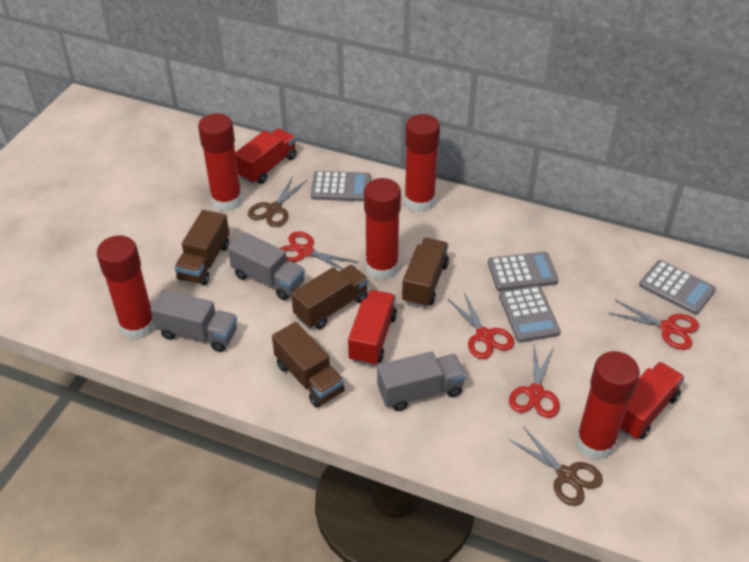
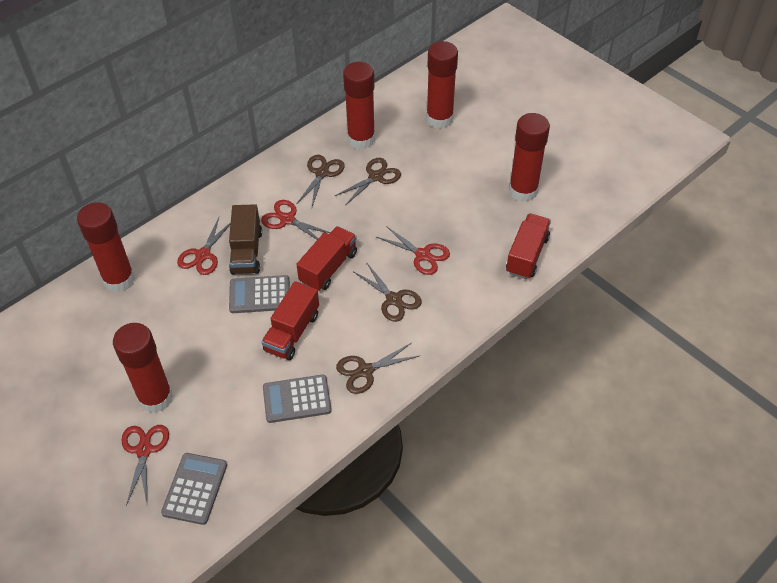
brown scissors: 2 -> 4
brown truck: 4 -> 1
grey calculator: 4 -> 3
grey truck: 3 -> 0

